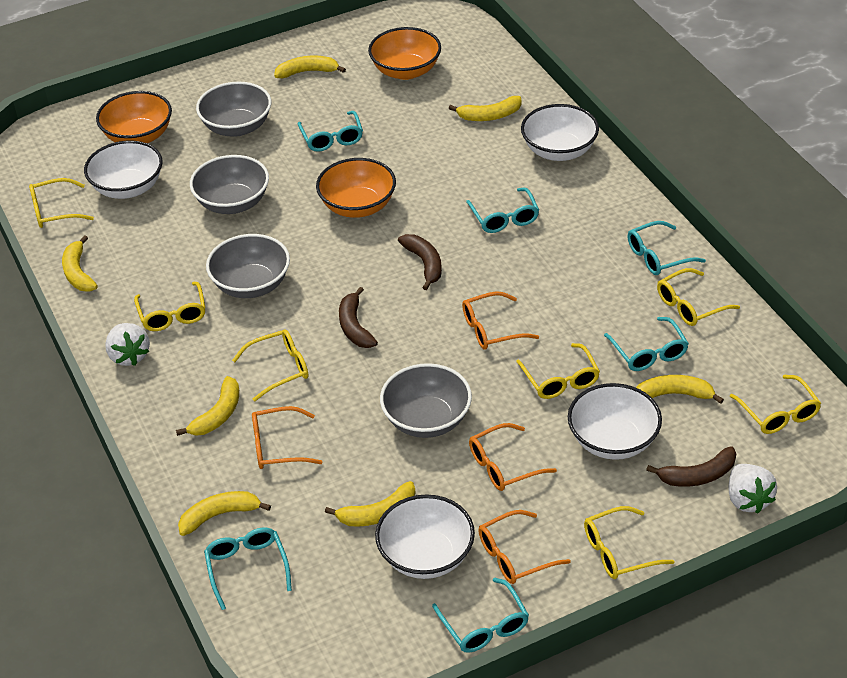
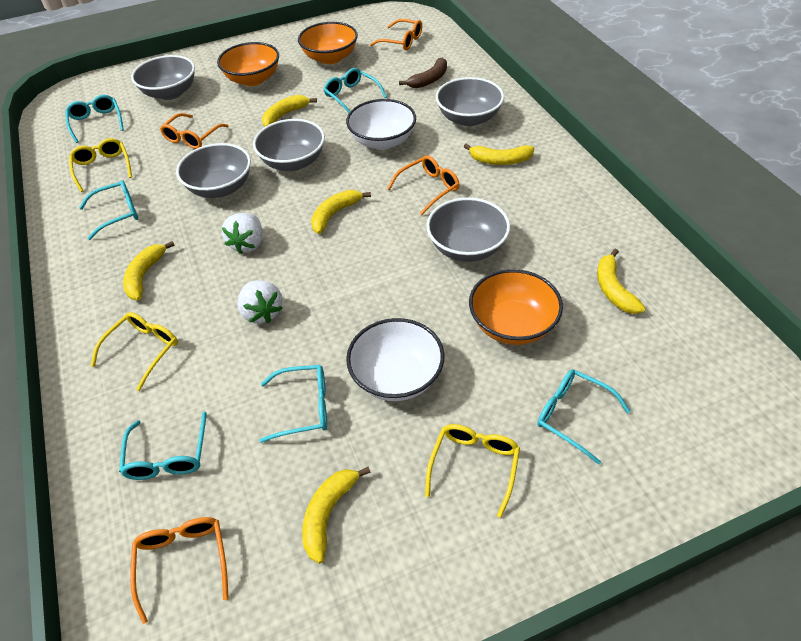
brown banana: 3 -> 1
grey bowl: 4 -> 5
white bowl: 4 -> 2
yellow banana: 7 -> 6
yellow glasses: 7 -> 3

